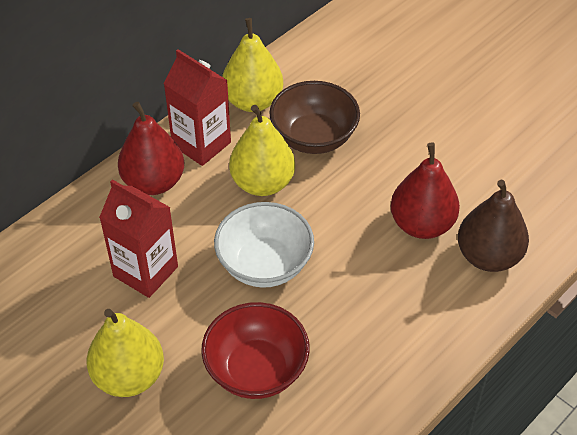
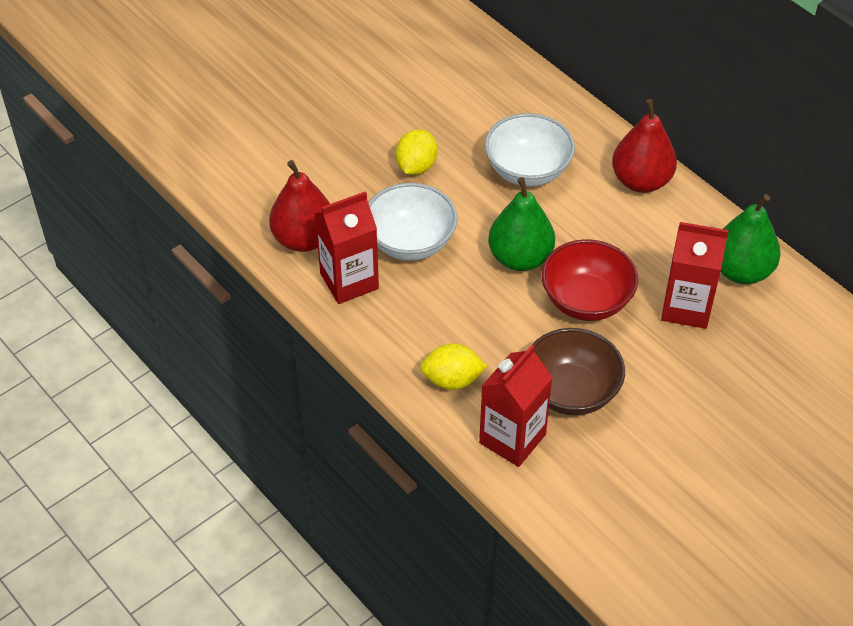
brown pear: 1 -> 0
green pear: 0 -> 2
red carton: 2 -> 3
white bowl: 1 -> 2
yellow lemon: 0 -> 2
yellow pear: 3 -> 0

